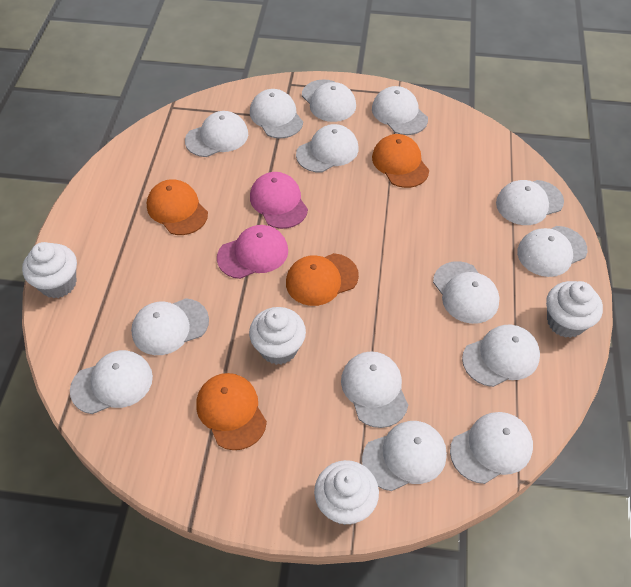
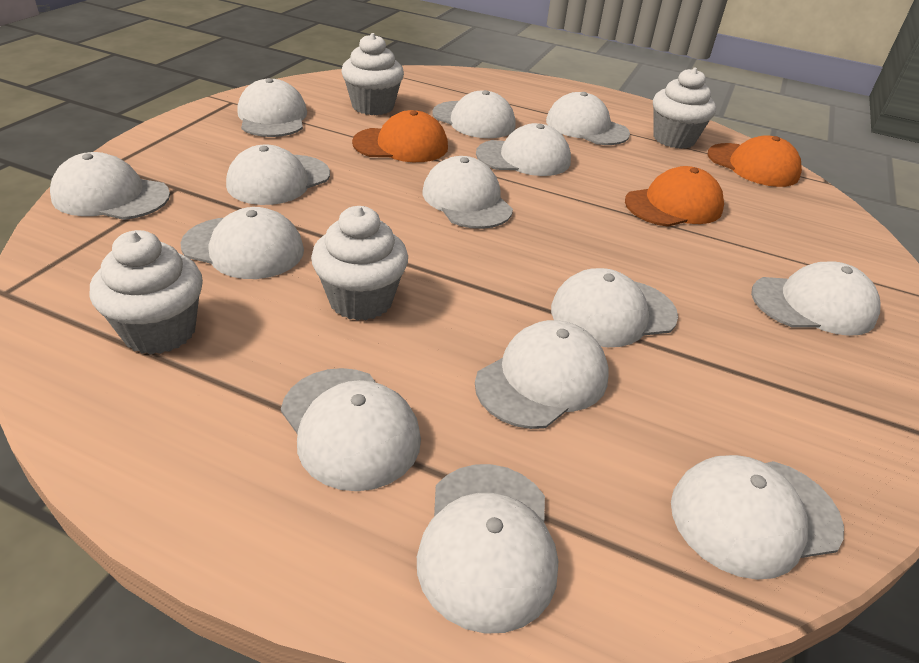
orange cap: 4 -> 3
pink cap: 2 -> 0

